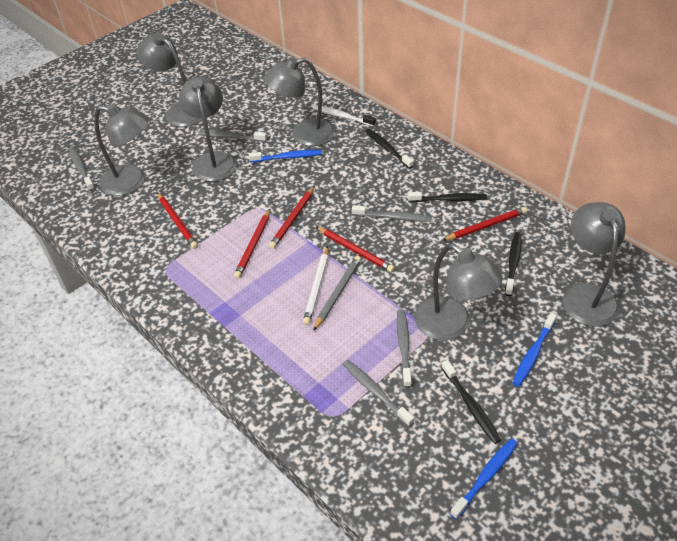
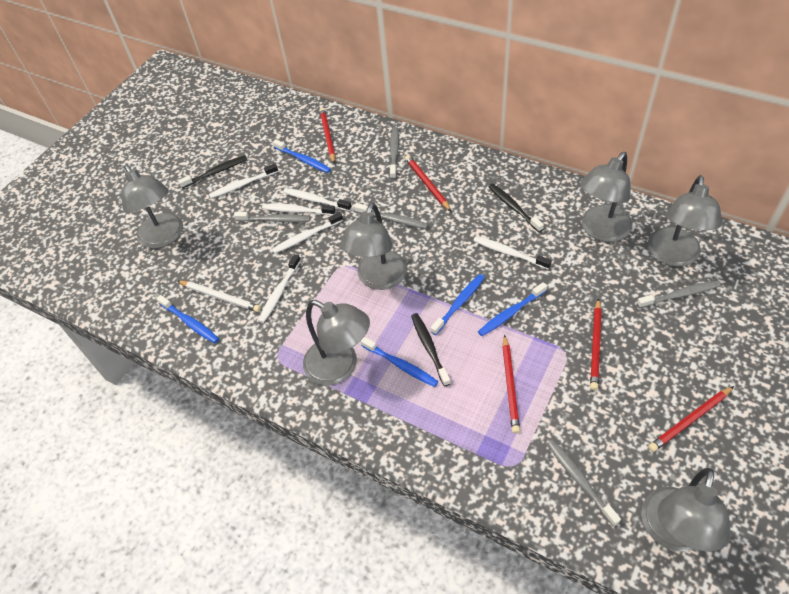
black toothbrush: 4 -> 3
blue toothbrush: 3 -> 5
grey pencil: 1 -> 0
white toothbrush: 1 -> 6

